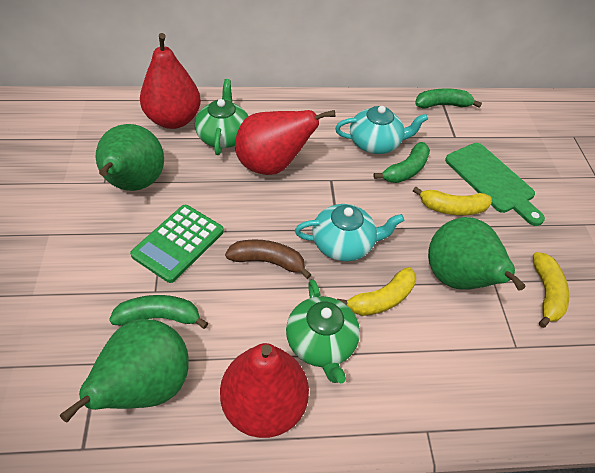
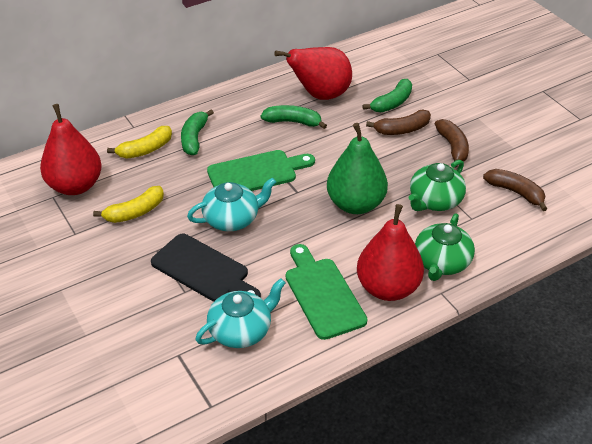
black cutting board: 0 -> 1
brown banana: 1 -> 3
green calculator: 1 -> 0
green cutting board: 1 -> 2
green pear: 3 -> 1
yellow banana: 3 -> 2

